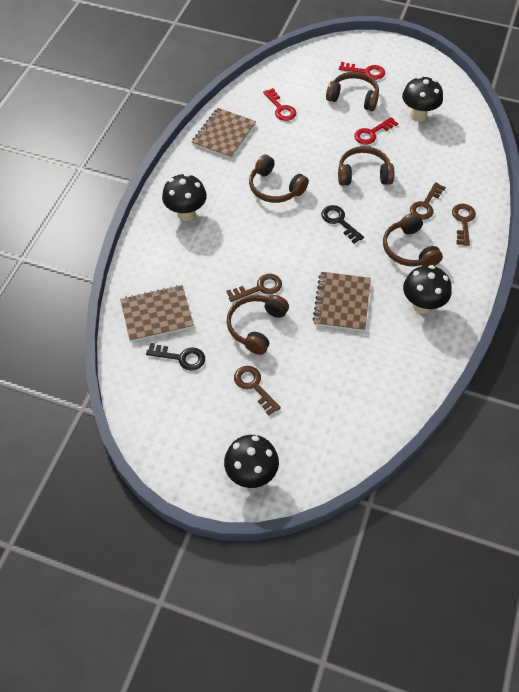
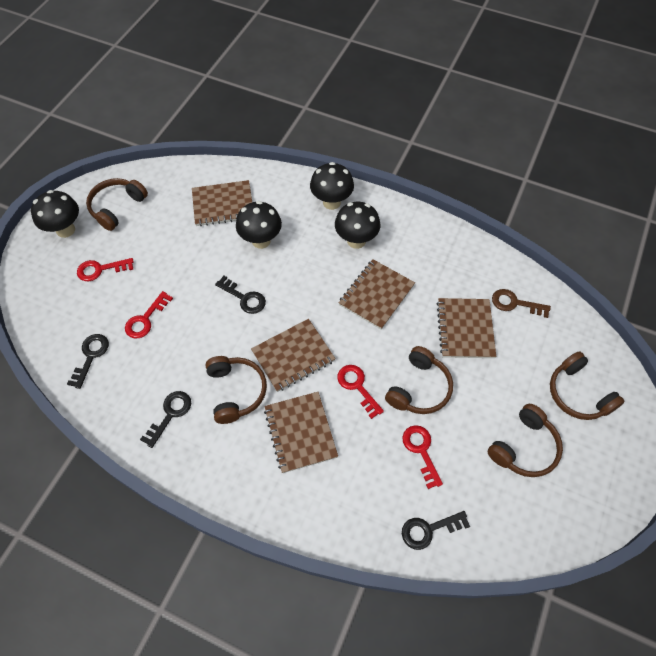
black key: 2 -> 4
brown key: 4 -> 1
brown notebook: 3 -> 5
red key: 3 -> 4

